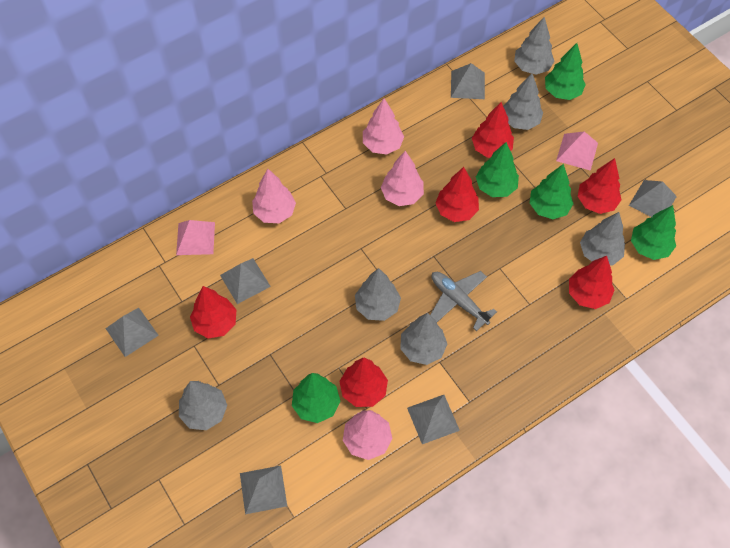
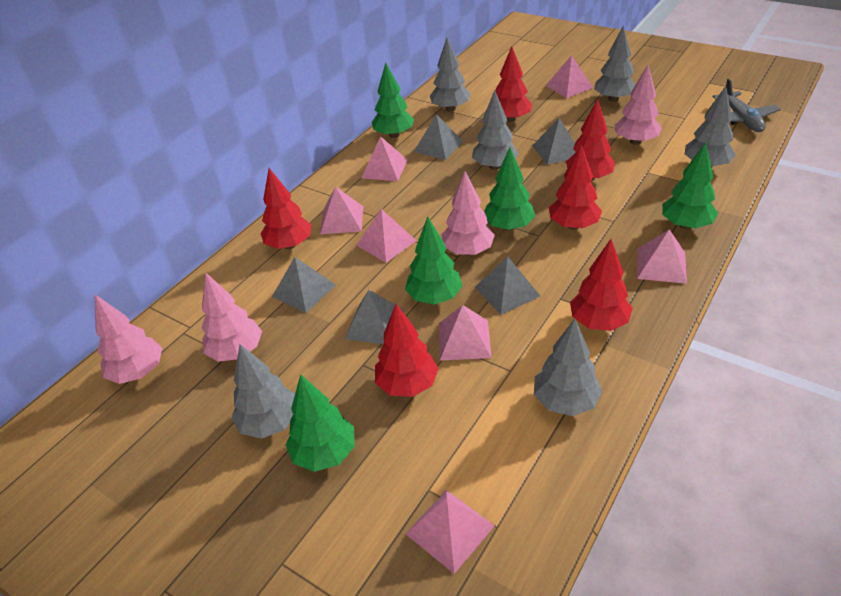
grey pyramid: 6 -> 5
pink pyramid: 2 -> 7

